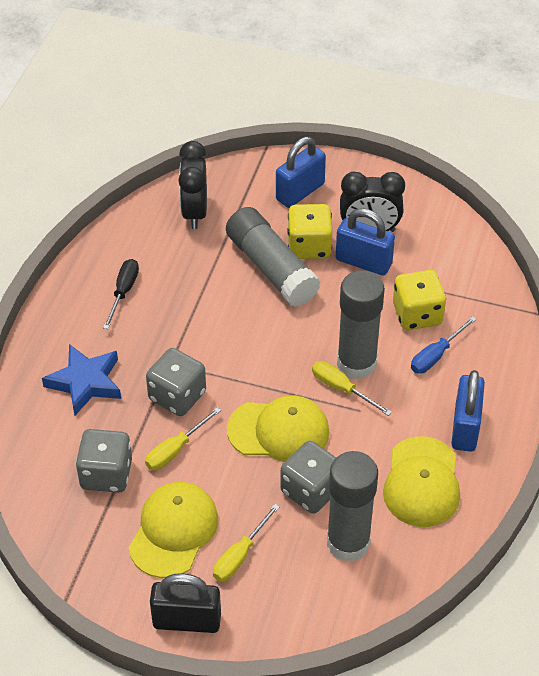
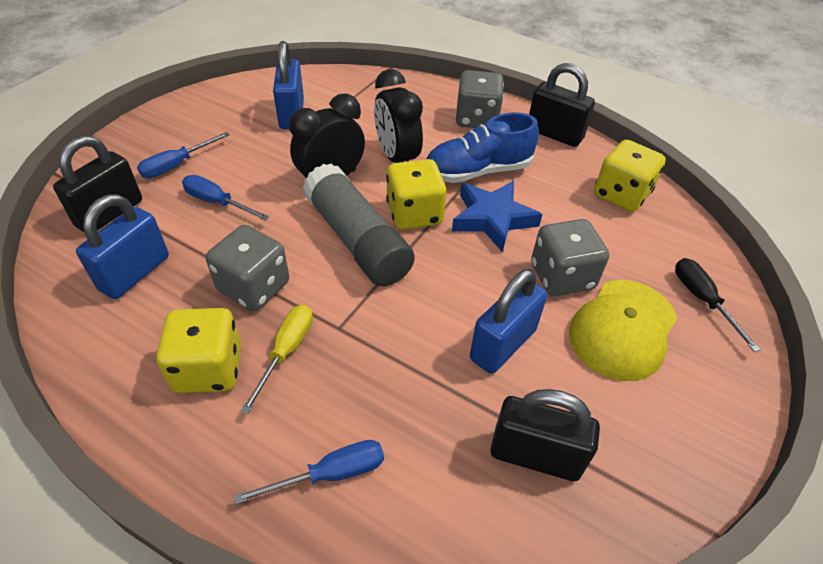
black padlock: 1 -> 3
blue screwdriver: 1 -> 3
blue shoe: 0 -> 1
grey glue stick: 3 -> 1
yellow cap: 3 -> 1
yellow dice: 2 -> 3
yellow screwdriver: 3 -> 1

